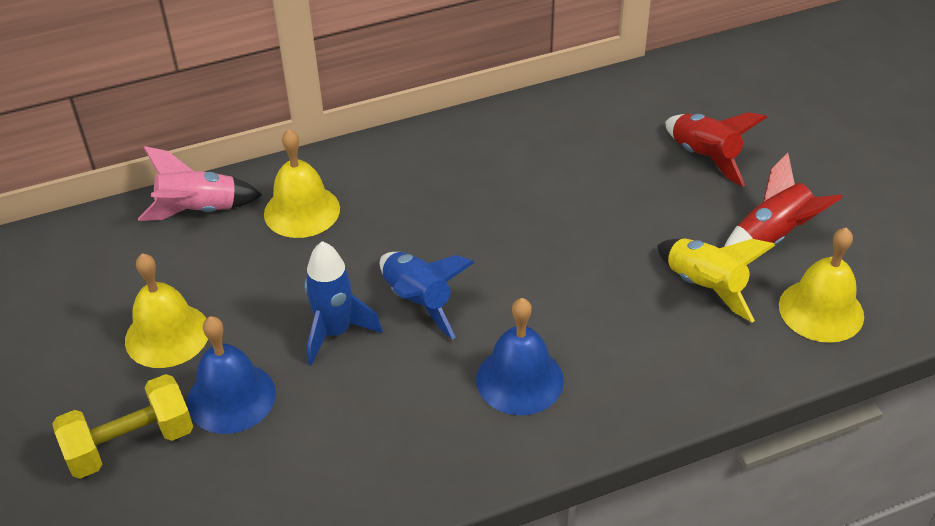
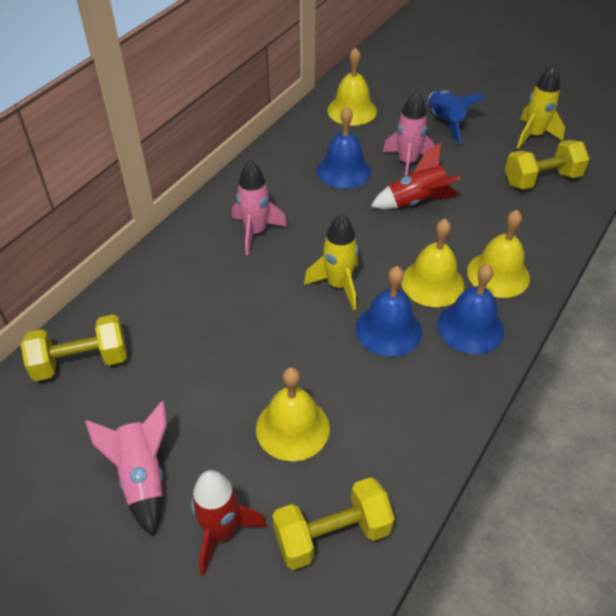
blue bell: 2 -> 3
blue rocket: 2 -> 1
pink rocket: 1 -> 3
yellow bell: 3 -> 4
yellow dumbbell: 1 -> 3
yellow rocket: 1 -> 2

